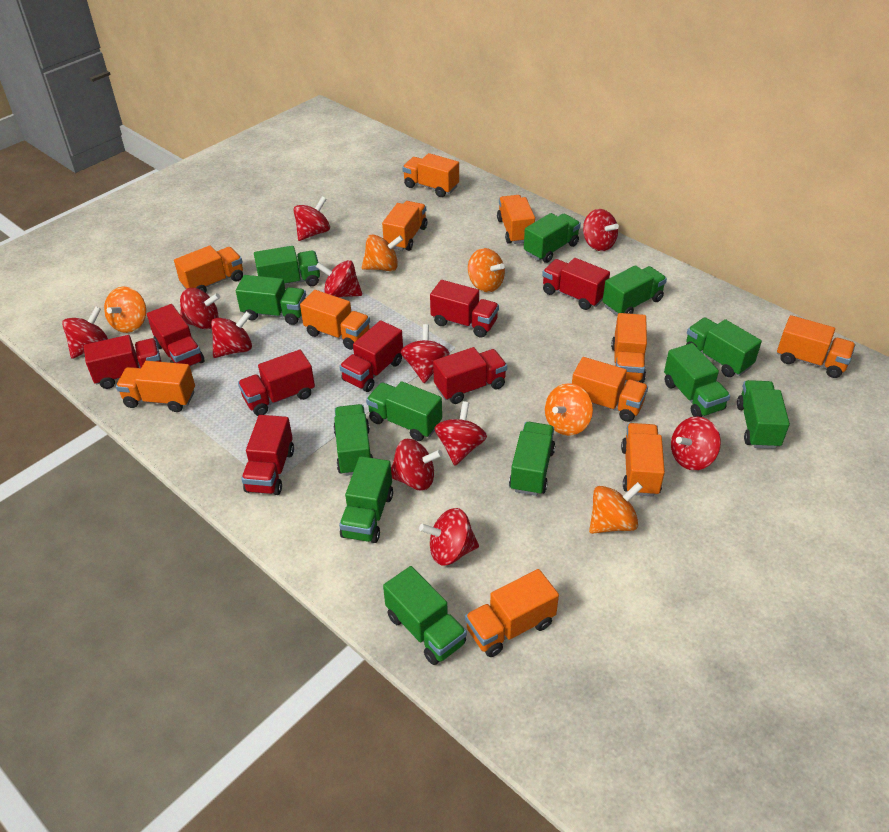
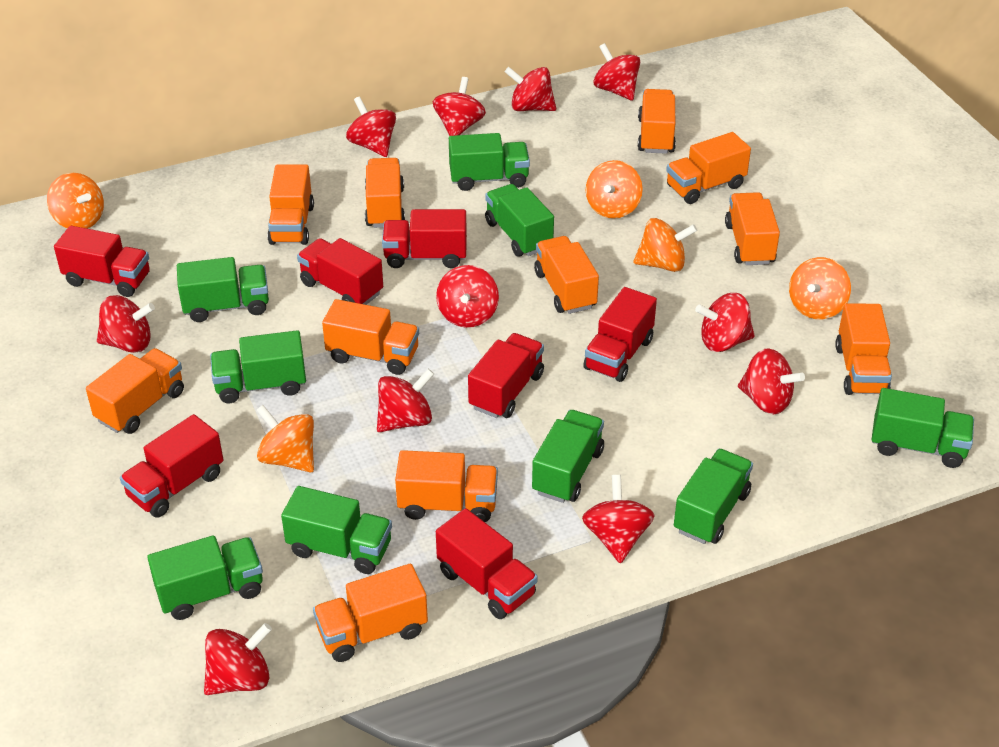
green truck: 12 -> 9
red truck: 8 -> 7

